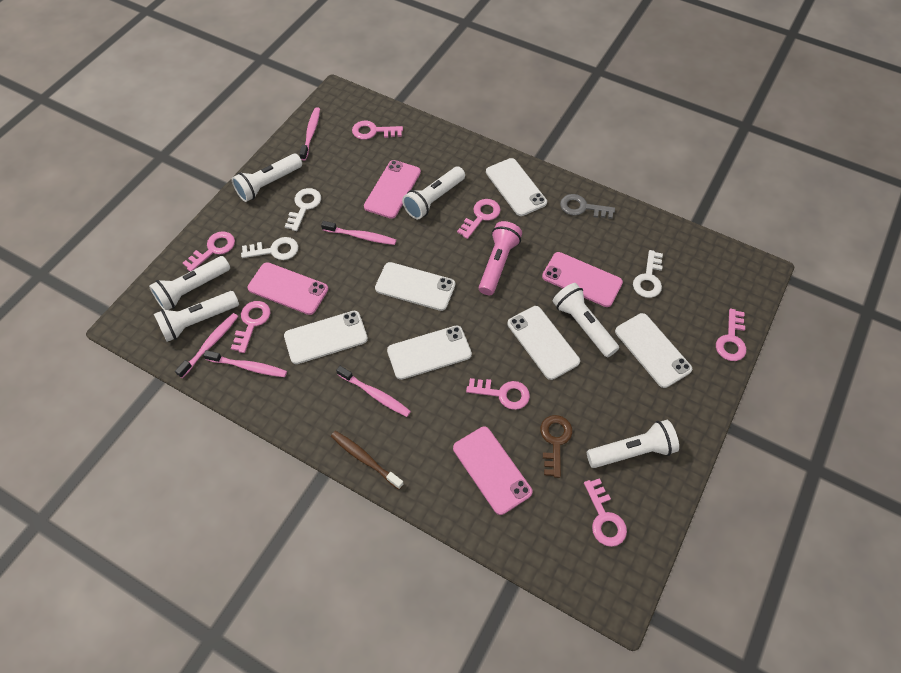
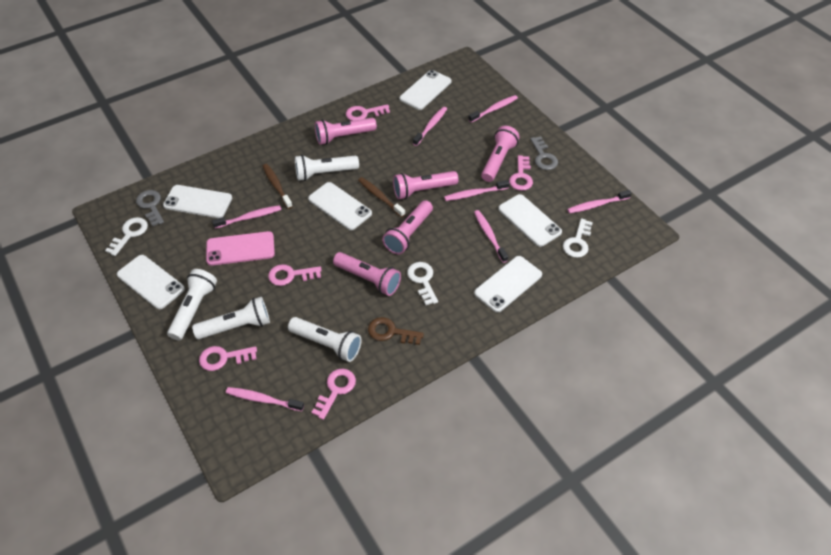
brown toothbrush: 1 -> 2
grey key: 1 -> 2
pink flashlight: 1 -> 5
pink key: 7 -> 5
pink phone: 4 -> 1
pink toothbrush: 5 -> 7
white flashlight: 6 -> 4

